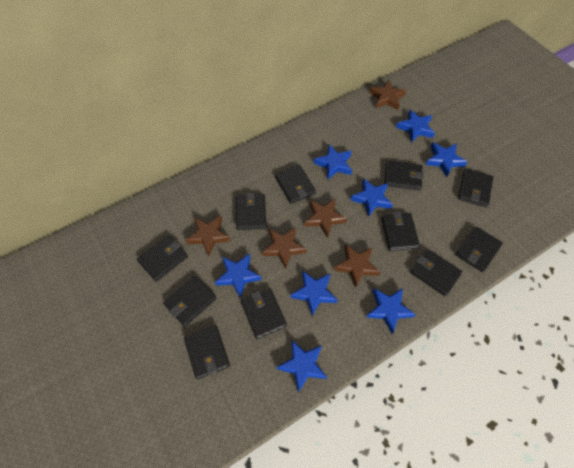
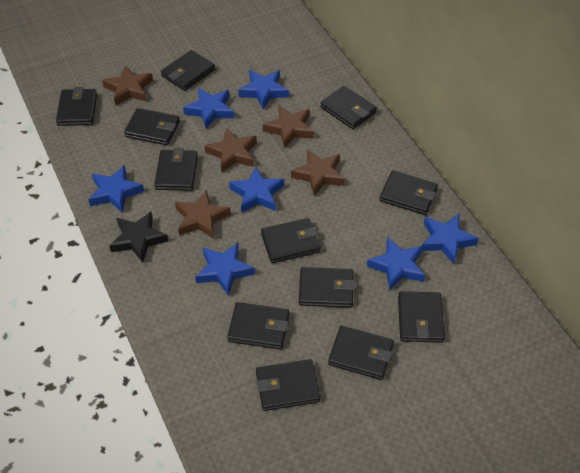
black star: 0 -> 1
black wallet: 11 -> 12
blue star: 8 -> 7

